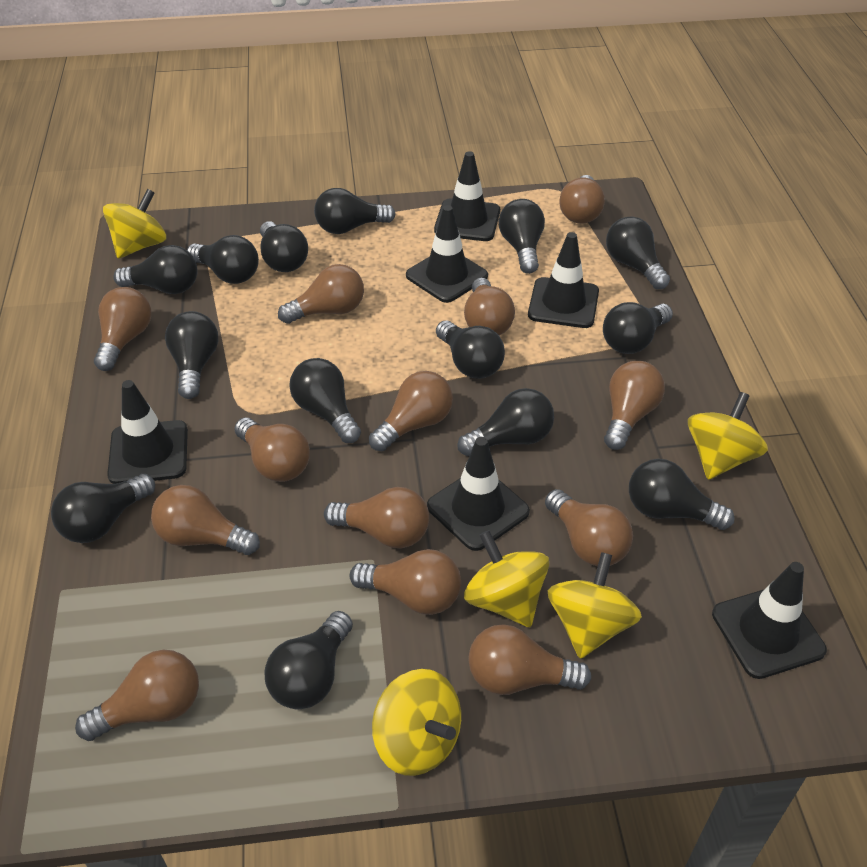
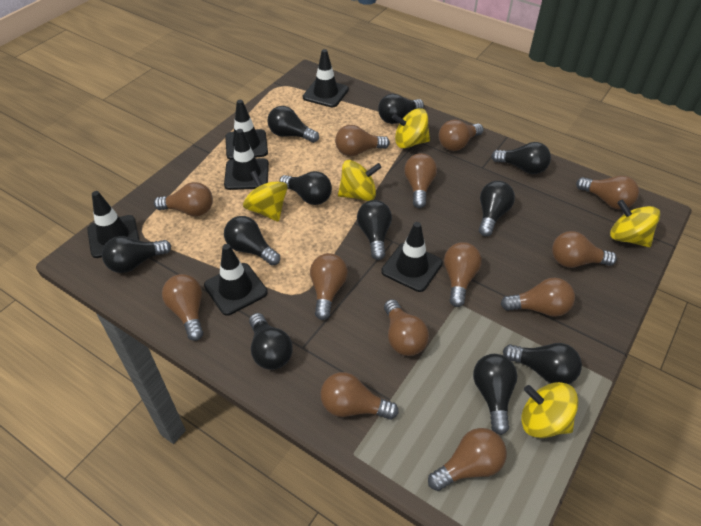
black light bulb: 14 -> 11

